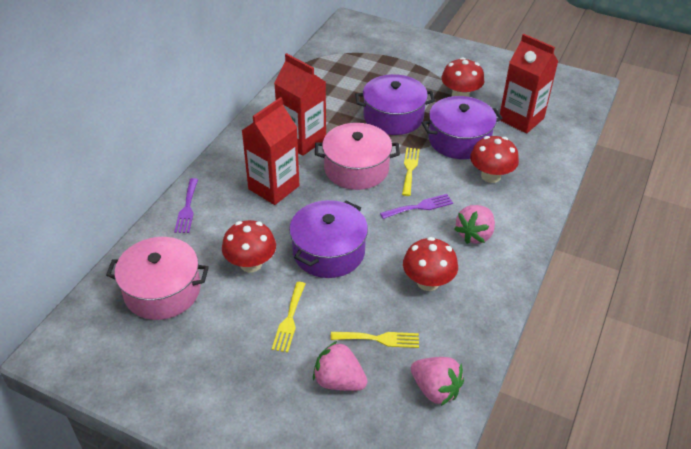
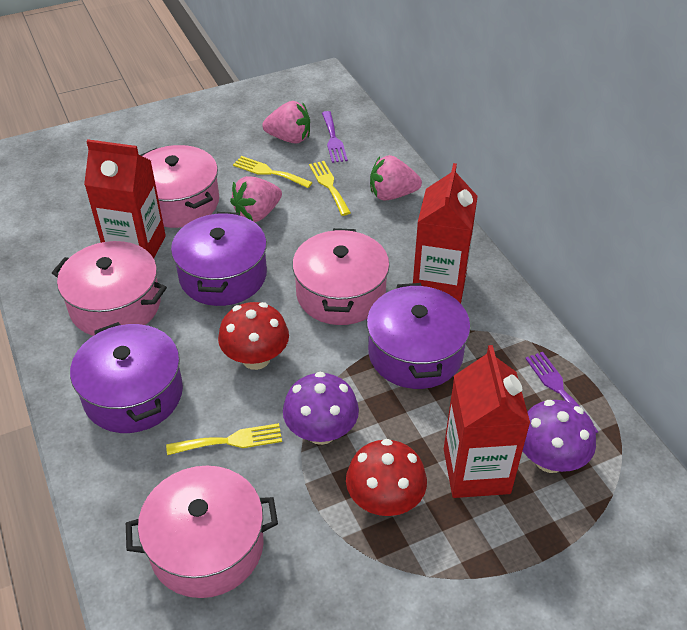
pink pot: 2 -> 4
purple mushroom: 0 -> 2
red mushroom: 4 -> 2

